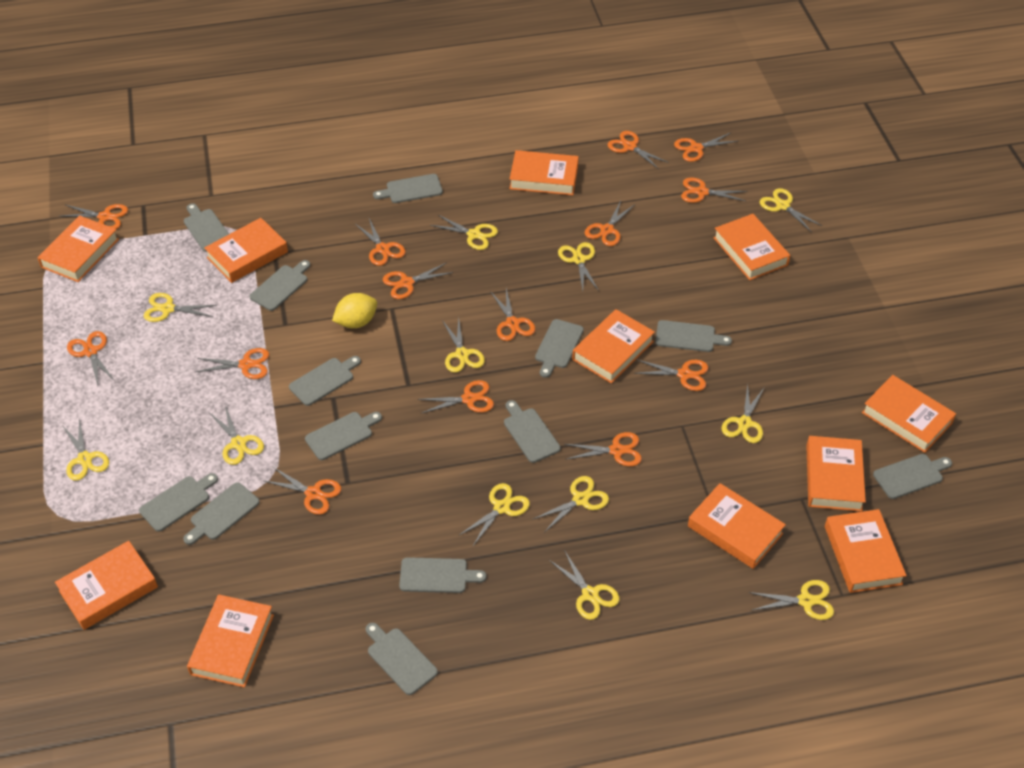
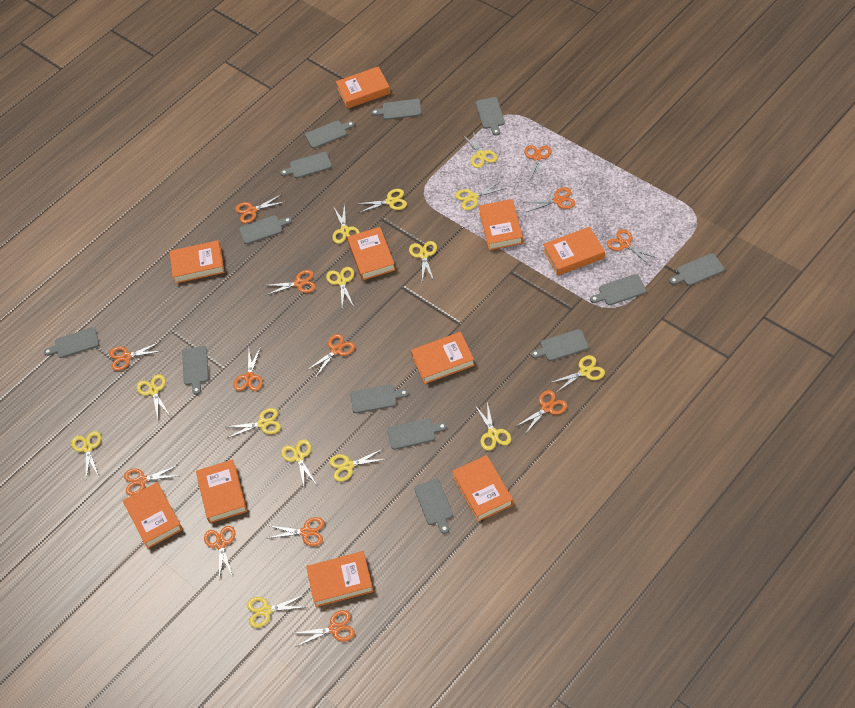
orange book: 11 -> 10
orange scissors: 14 -> 13
yellow lemon: 1 -> 0
yellow scissors: 12 -> 14

